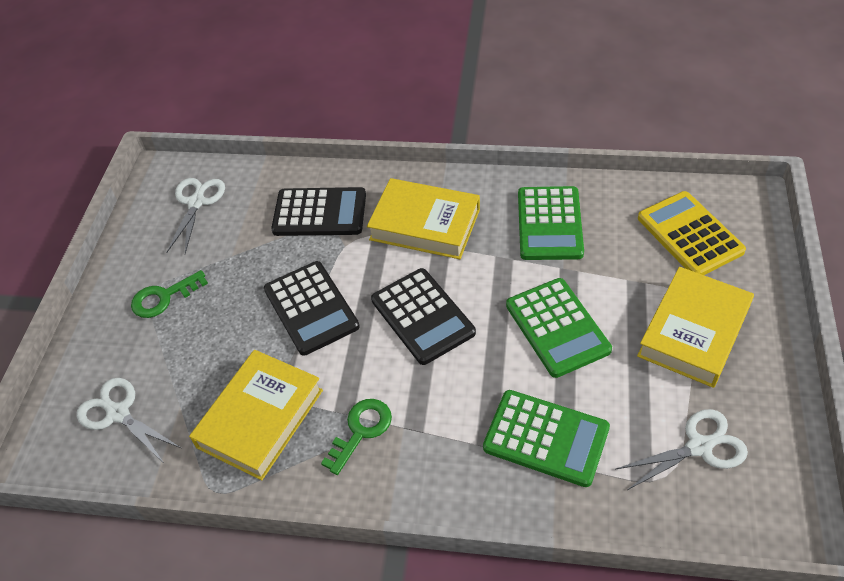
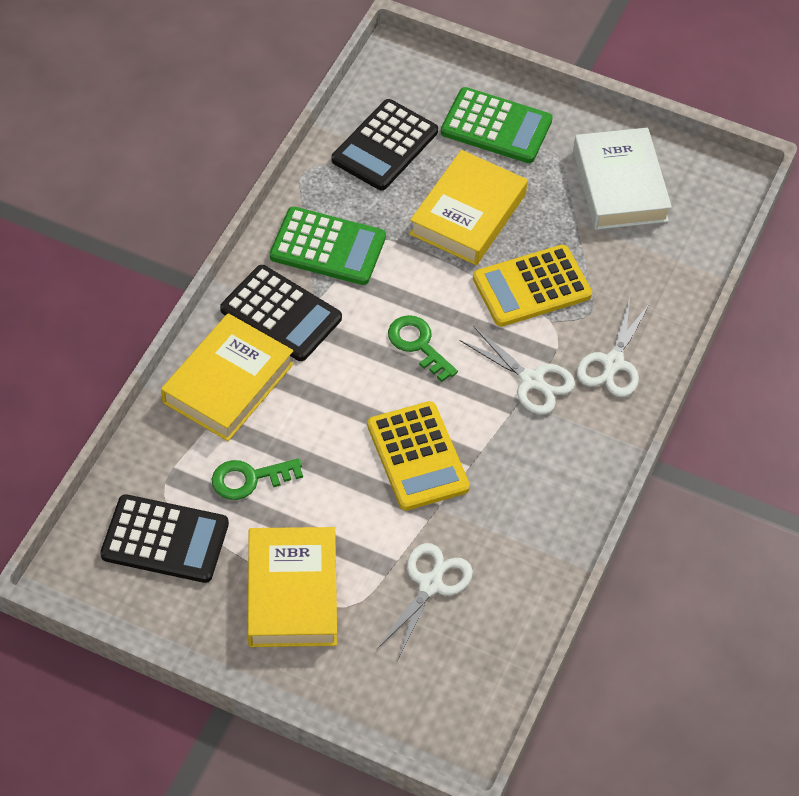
green calculator: 3 -> 2
white book: 0 -> 1
yellow calculator: 1 -> 2

